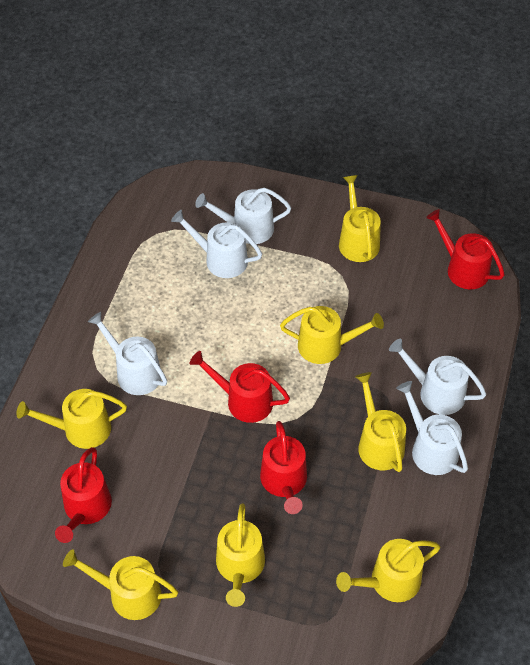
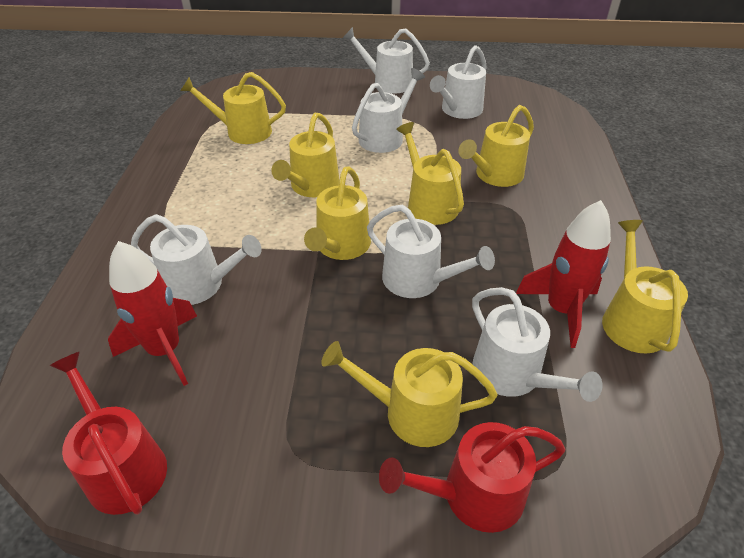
red rocket: 0 -> 2
red watering can: 4 -> 2
white watering can: 5 -> 6

